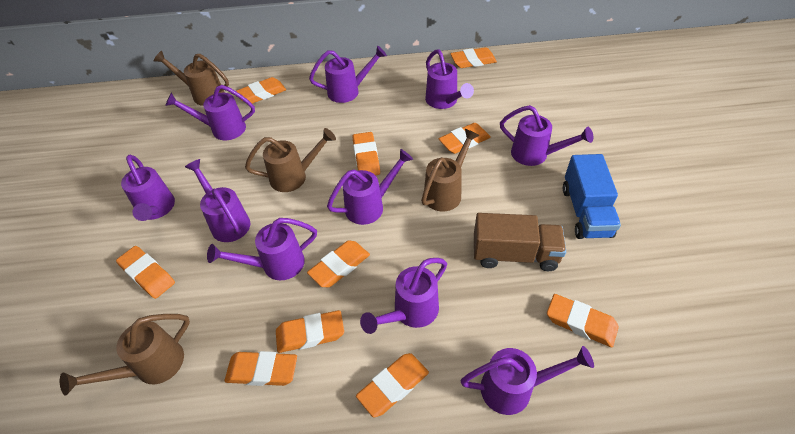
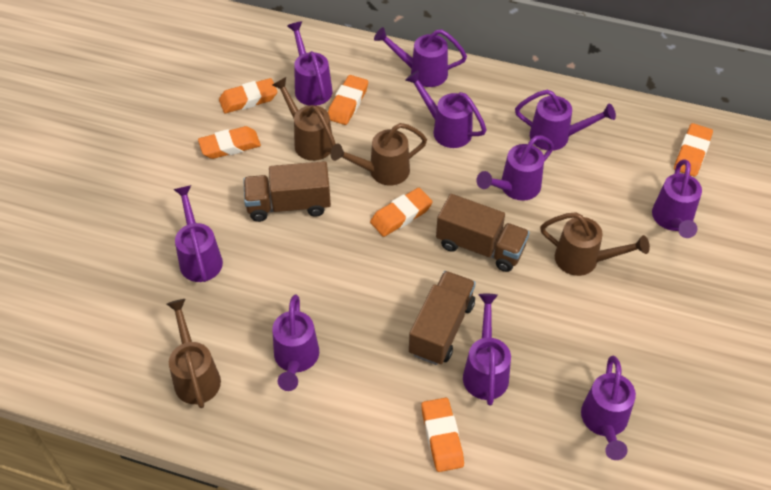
blue truck: 1 -> 0
brown truck: 1 -> 3
orange eraser: 10 -> 6

